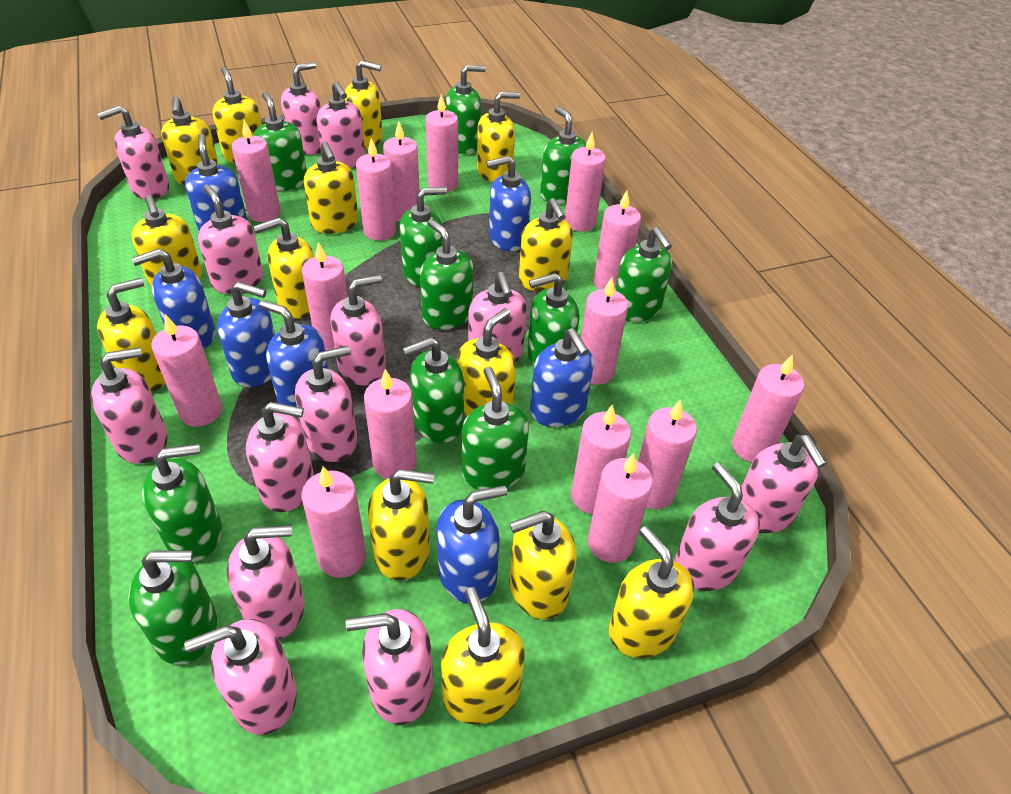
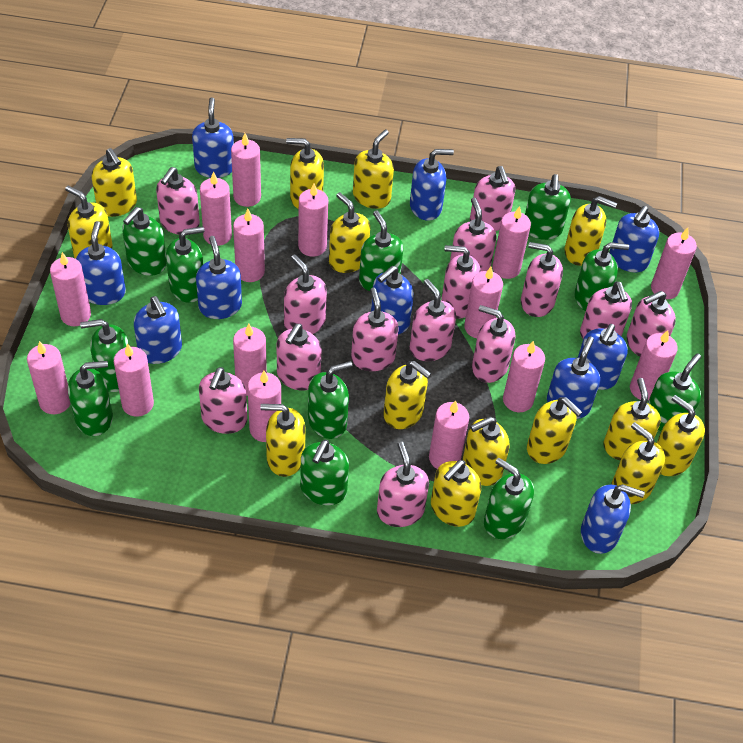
blue soap dispenser: 7 -> 10

